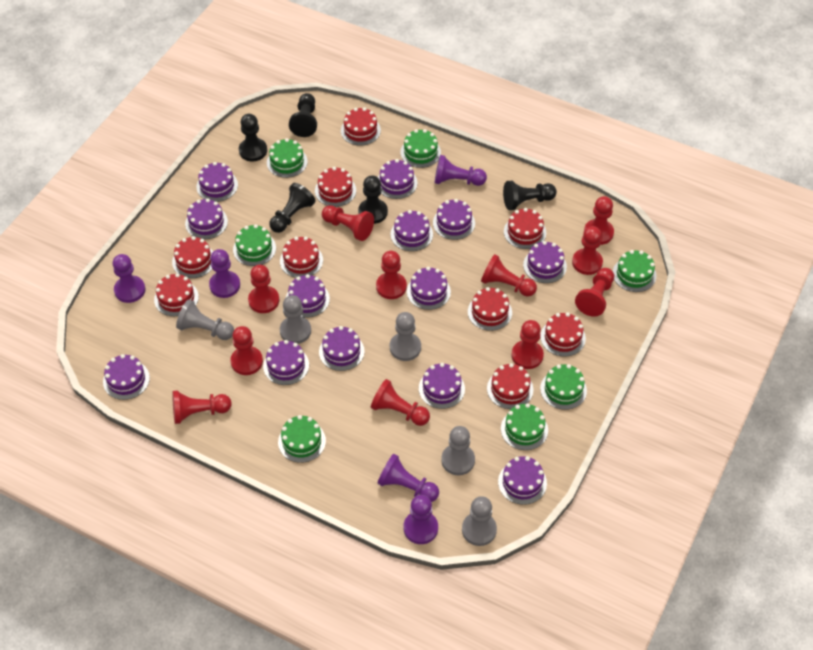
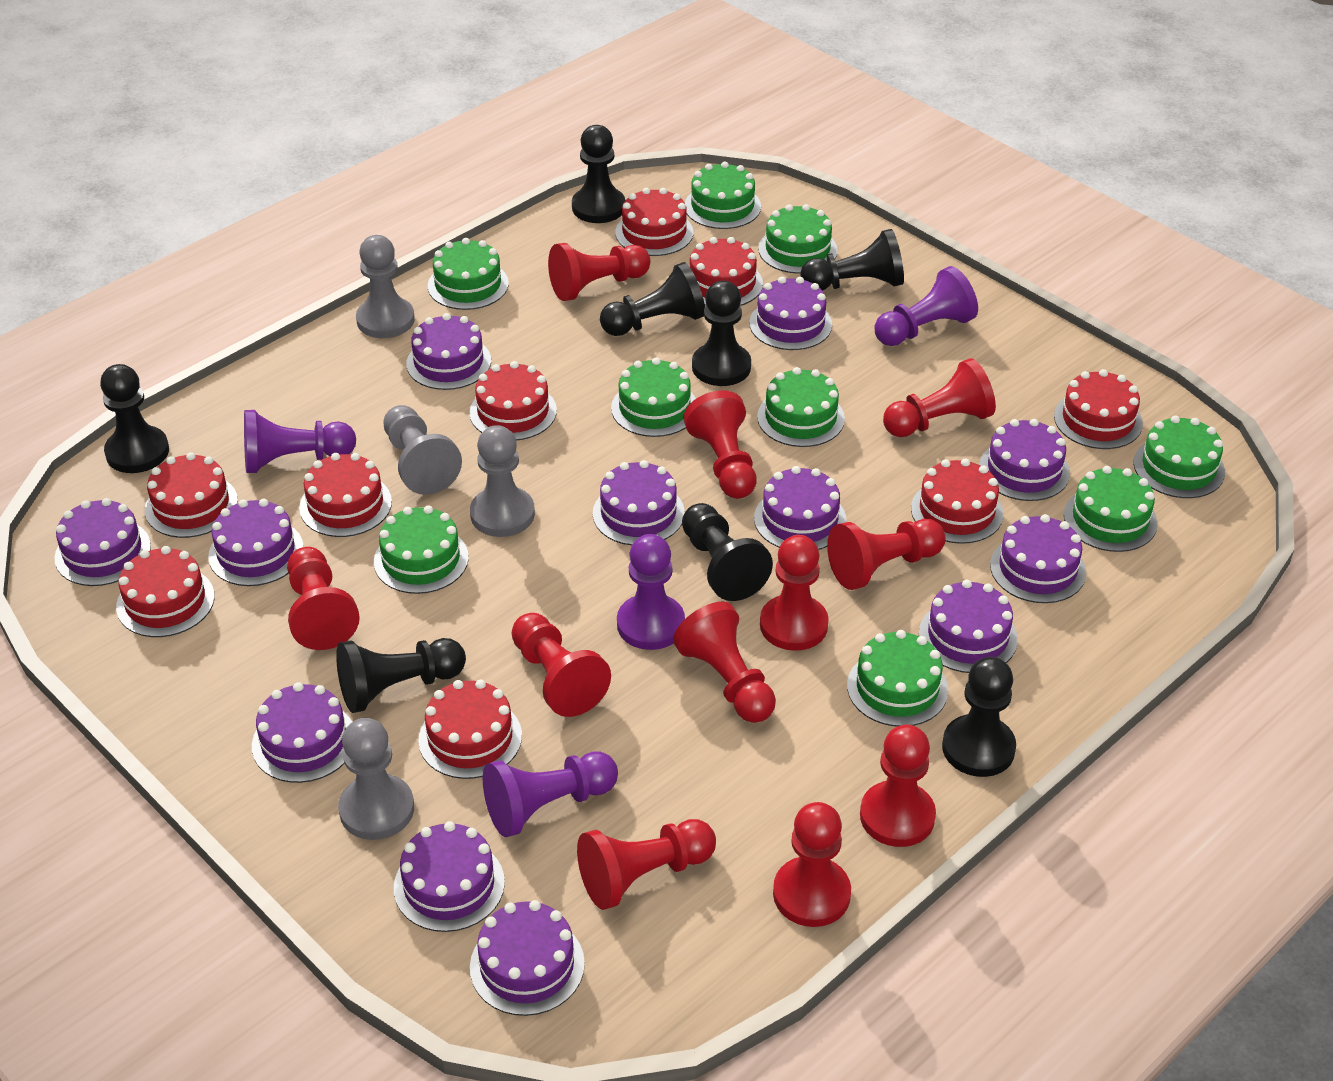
black pawn: 5 -> 8
green cake: 7 -> 9
grey pawn: 5 -> 4
purple cake: 13 -> 12
purple pawn: 5 -> 4

